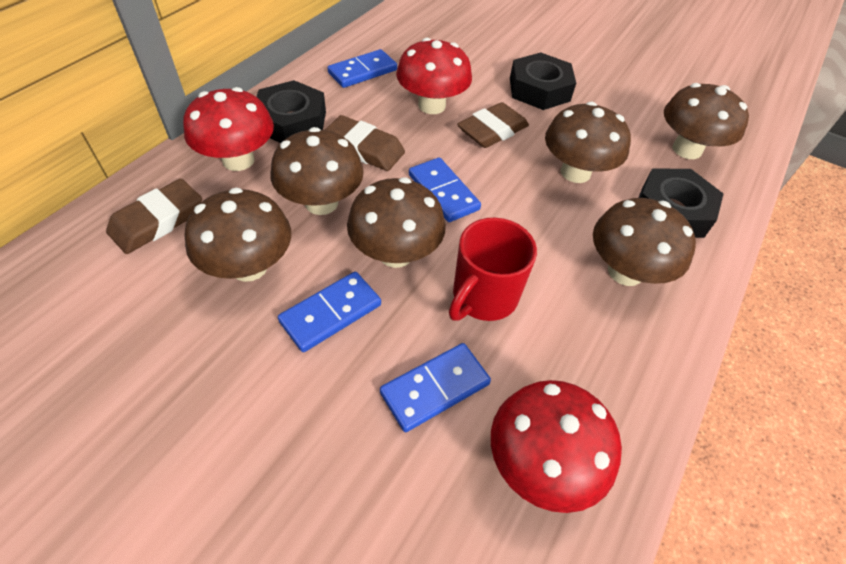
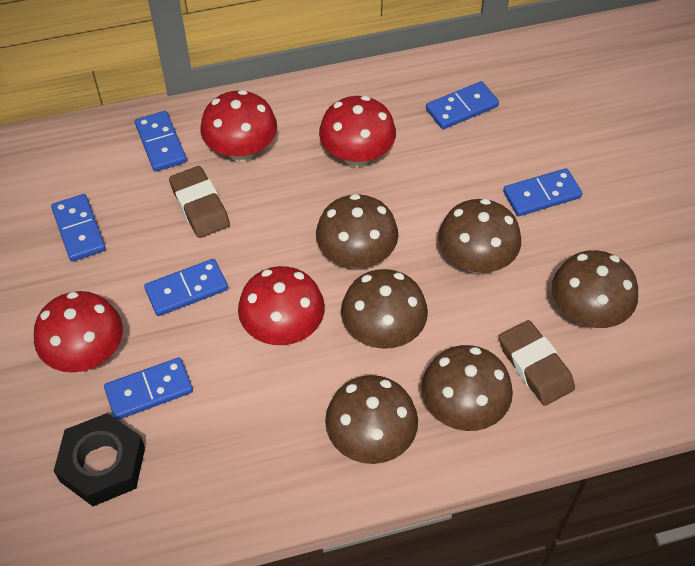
black nut: 3 -> 1
blue domino: 4 -> 6
brown eraser: 3 -> 2
red mug: 1 -> 0
red mushroom: 3 -> 4

